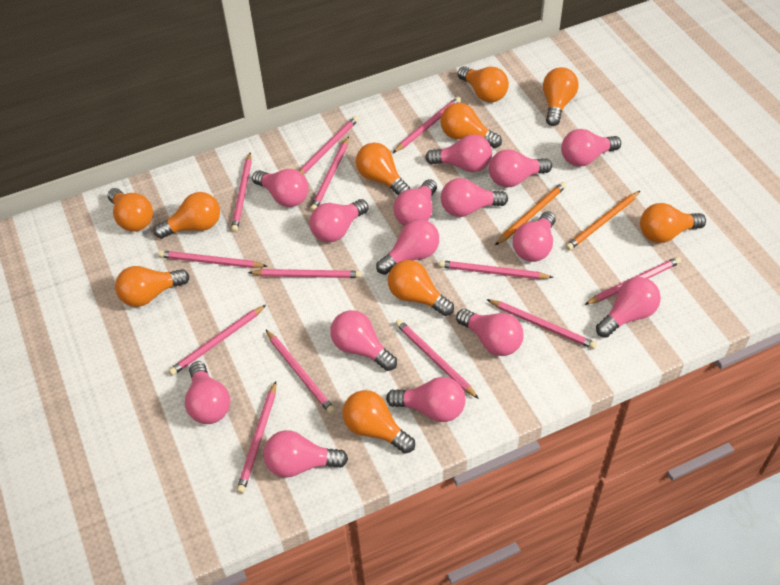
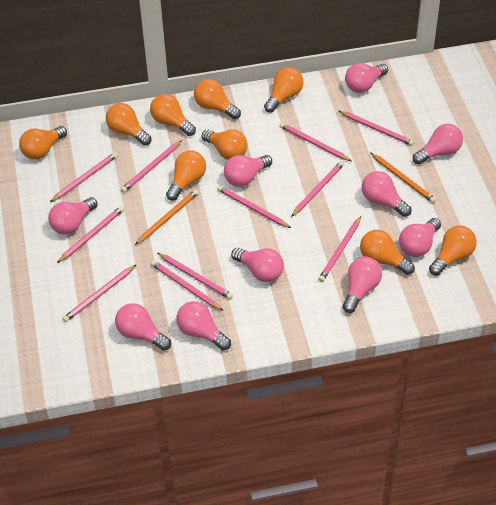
orange light bulb: 10 -> 9
pink light bulb: 15 -> 10
pink pencil: 13 -> 11

